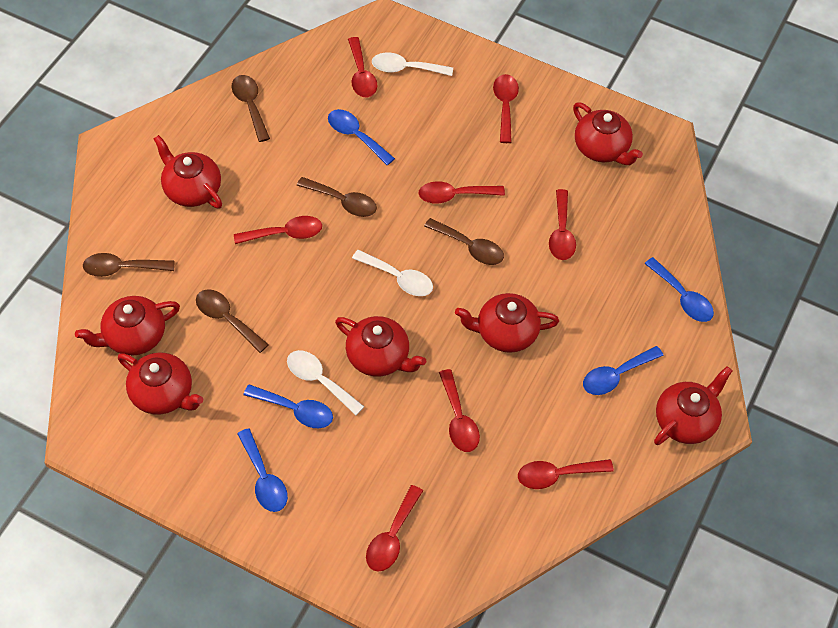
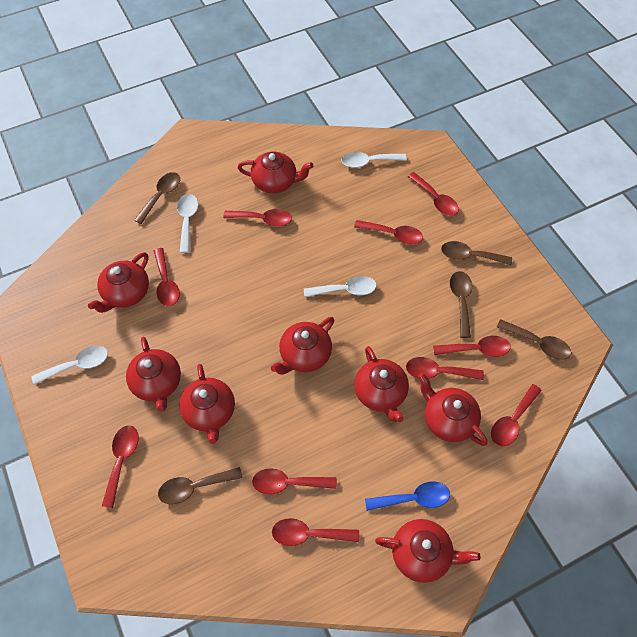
blue spoon: 5 -> 1
red spoon: 8 -> 10
red teapot: 7 -> 8
white spoon: 3 -> 4

